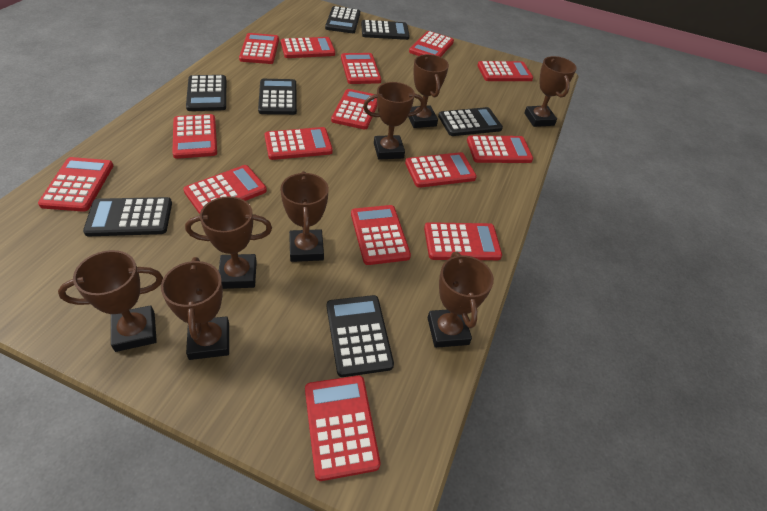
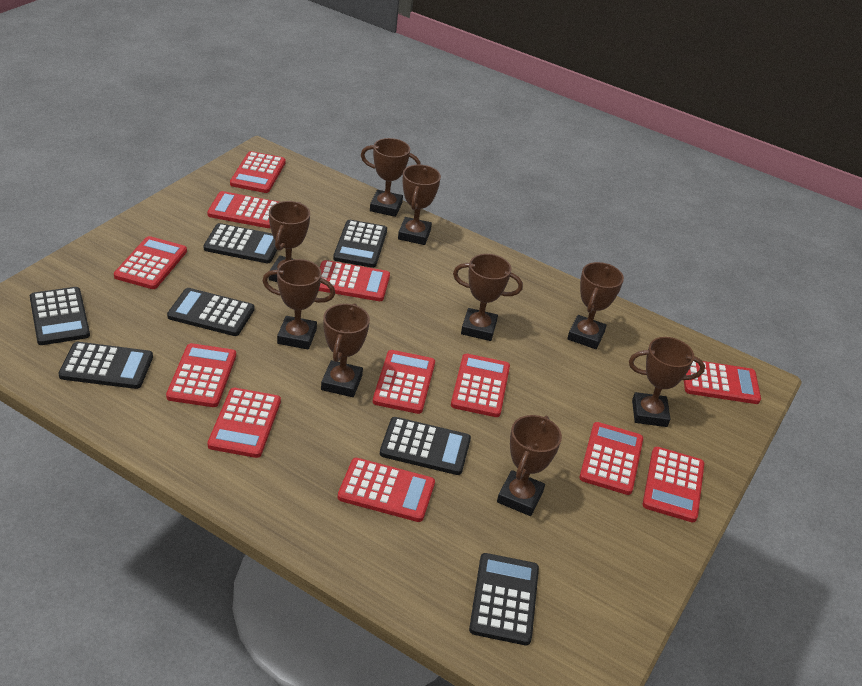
brown trophy: 8 -> 9
red calculator: 15 -> 12

